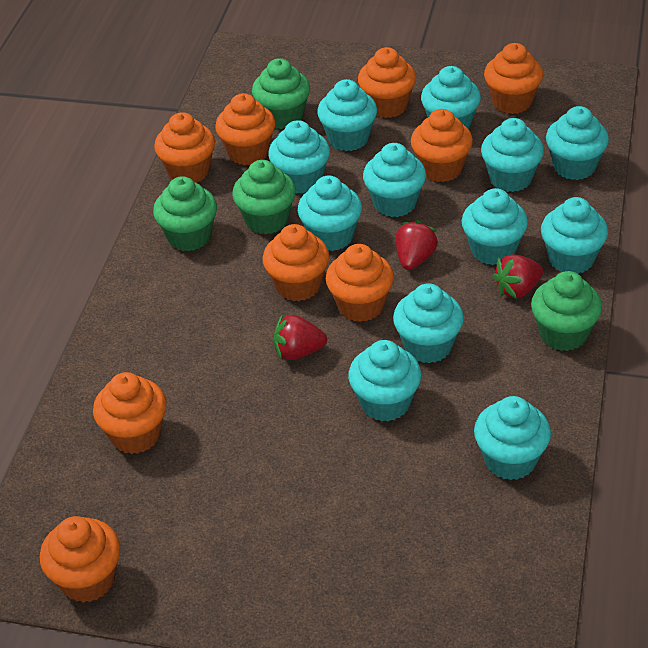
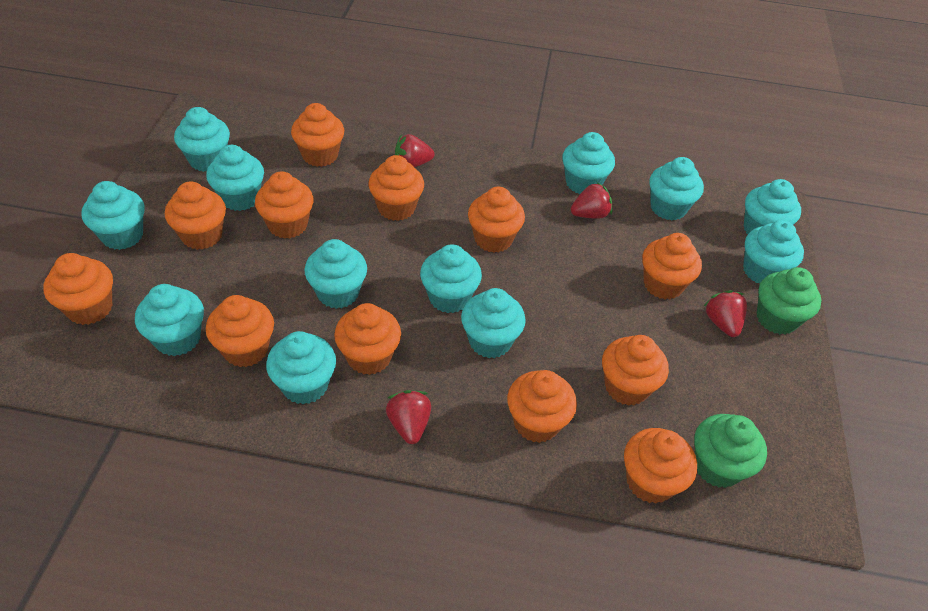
green cupcake: 4 -> 2
orange cupcake: 9 -> 12
red strawberry: 3 -> 4

